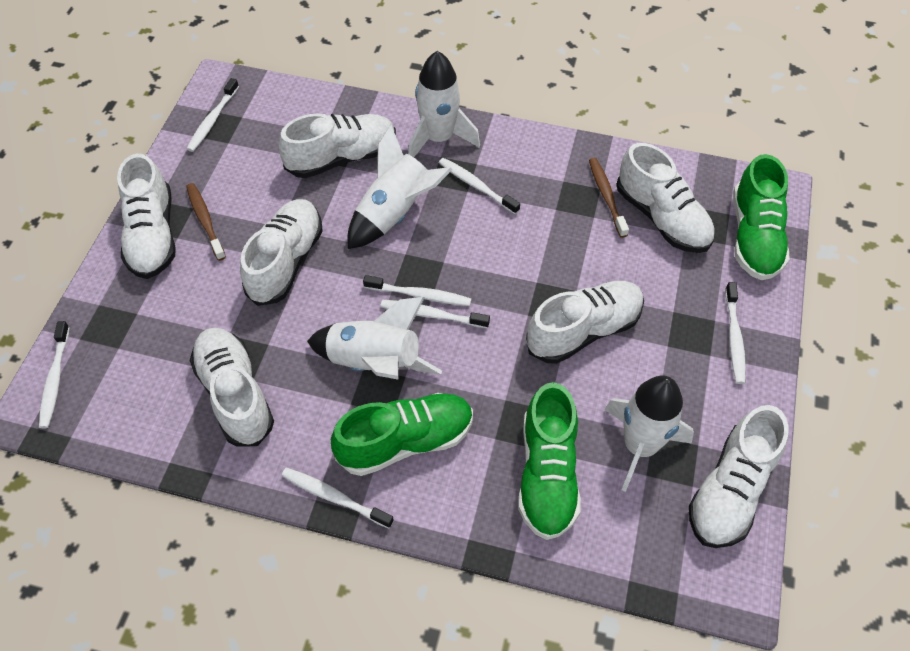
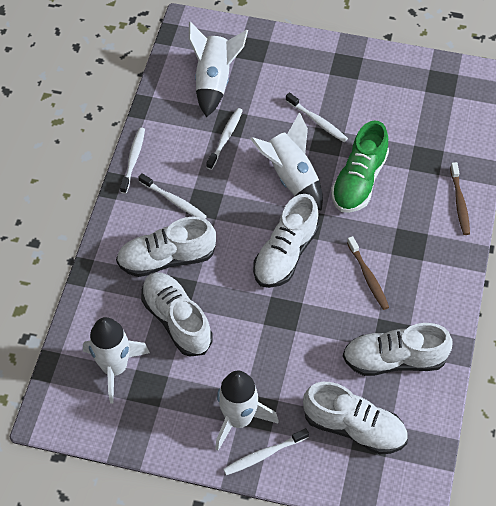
green shoe: 3 -> 1
white shoe: 7 -> 5
white toothbrush: 7 -> 5

